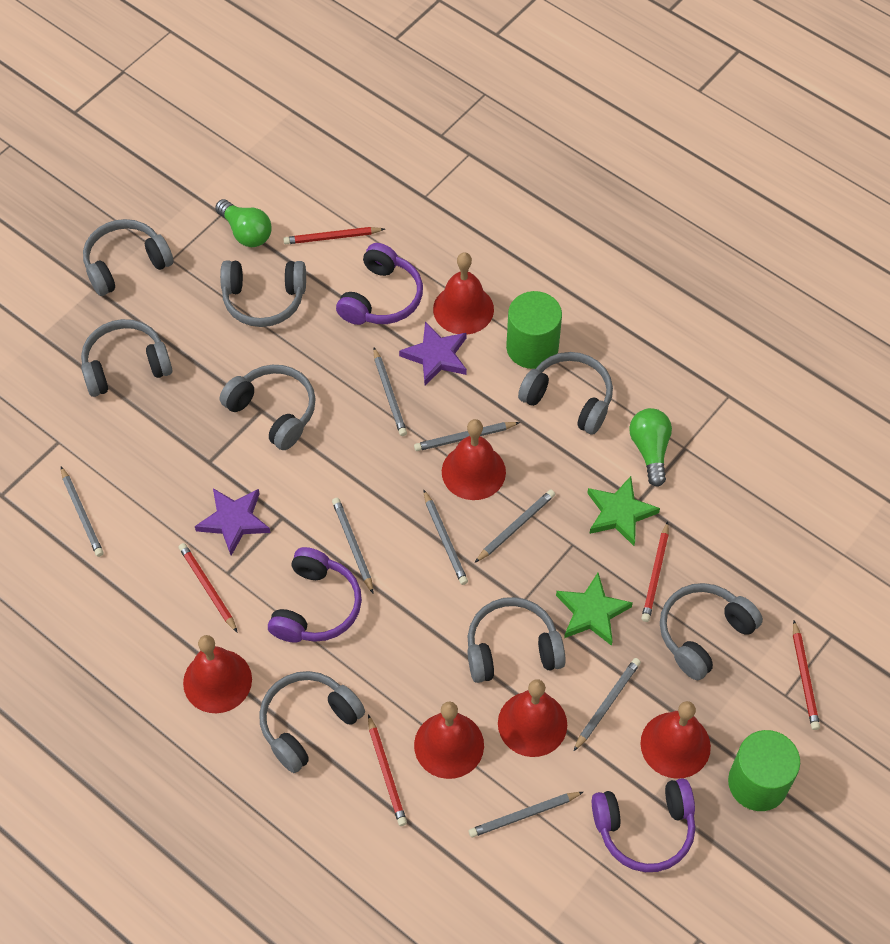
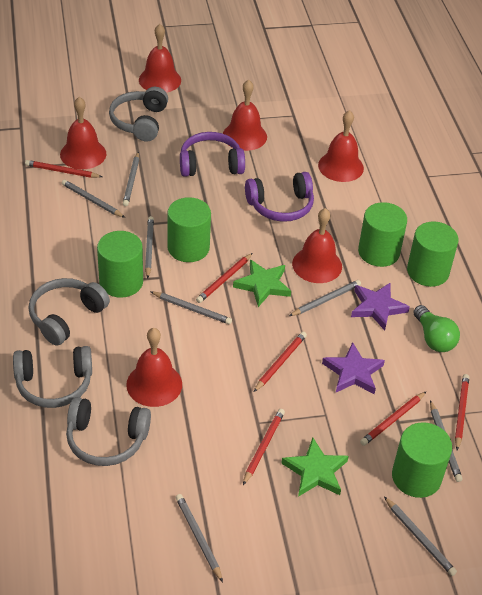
green cylinder: 2 -> 5
green light bulb: 2 -> 1
grey headphones: 8 -> 4
purple headphones: 3 -> 2
red pencil: 5 -> 6

